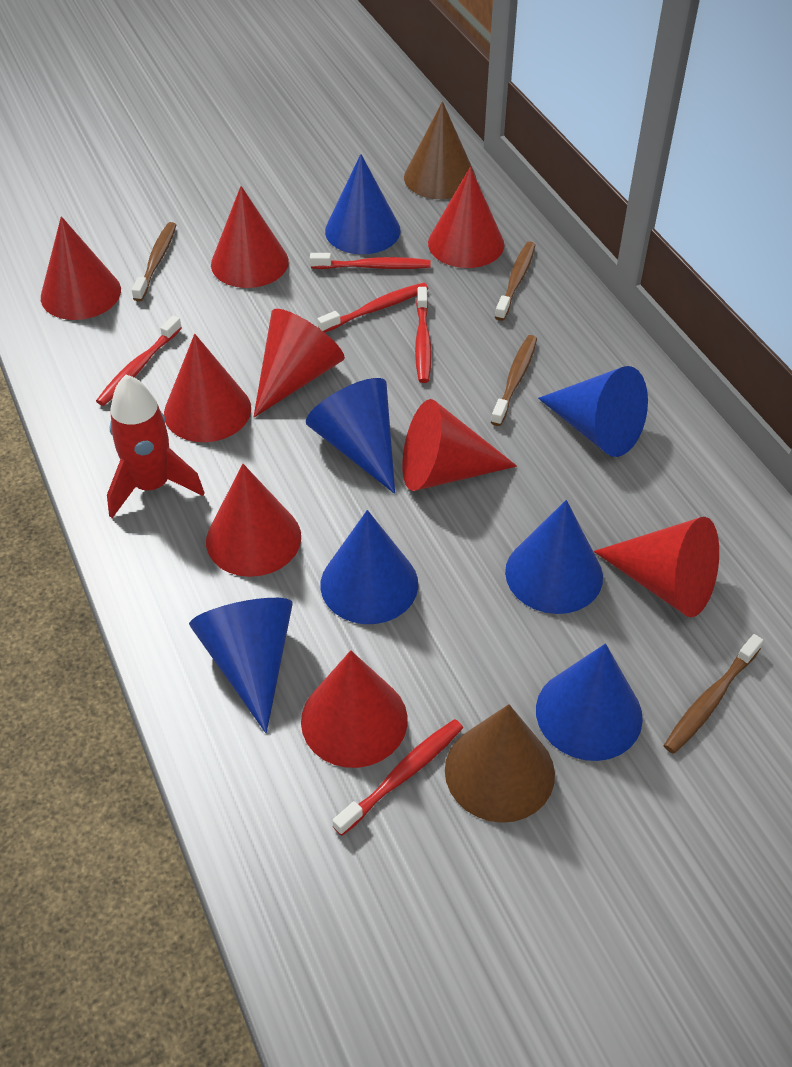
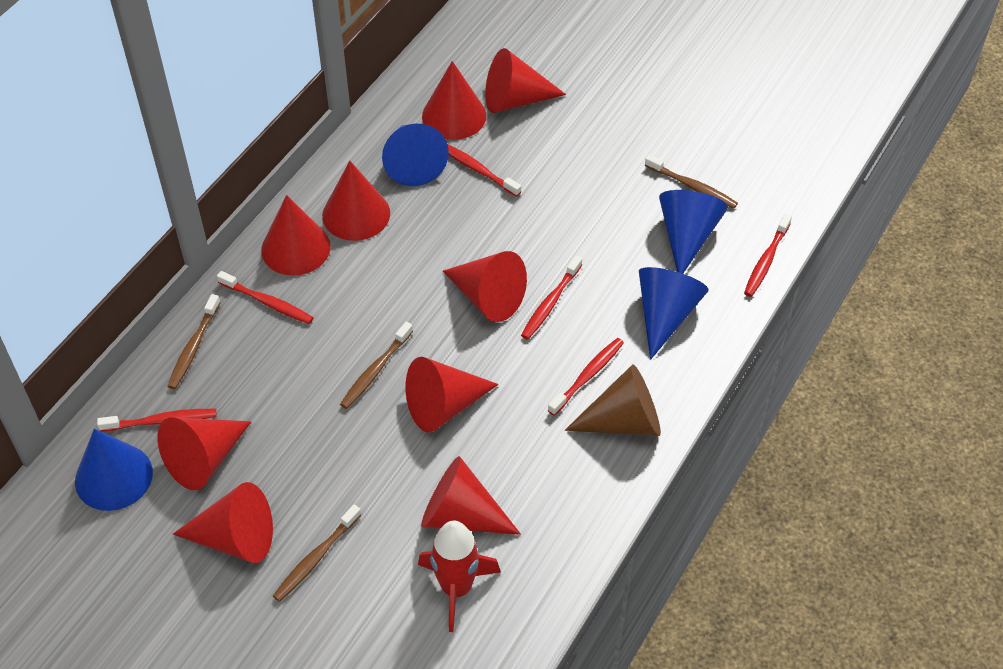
blue cone: 7 -> 4
brown cone: 2 -> 1
red toothbrush: 5 -> 6

